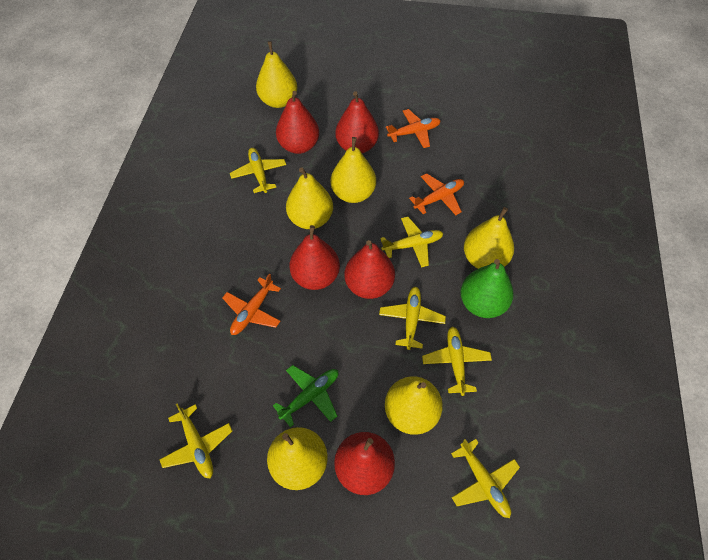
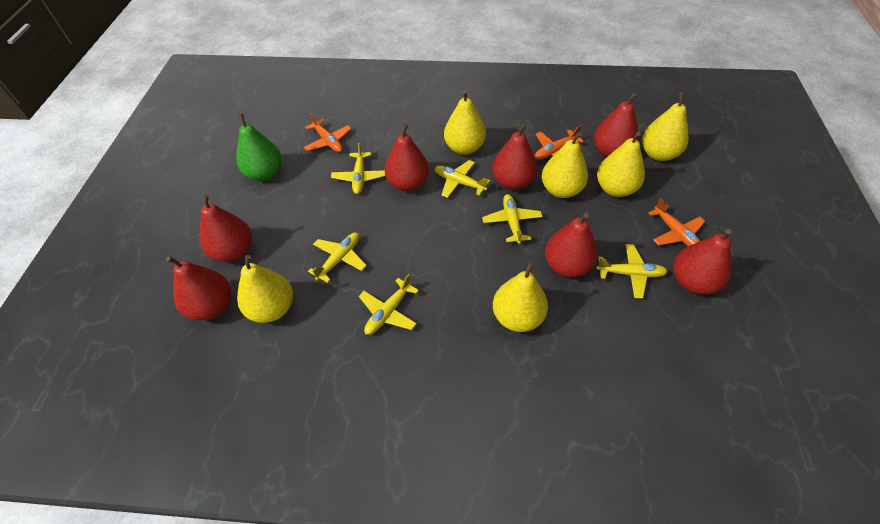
green plane: 1 -> 0
red pear: 5 -> 7

